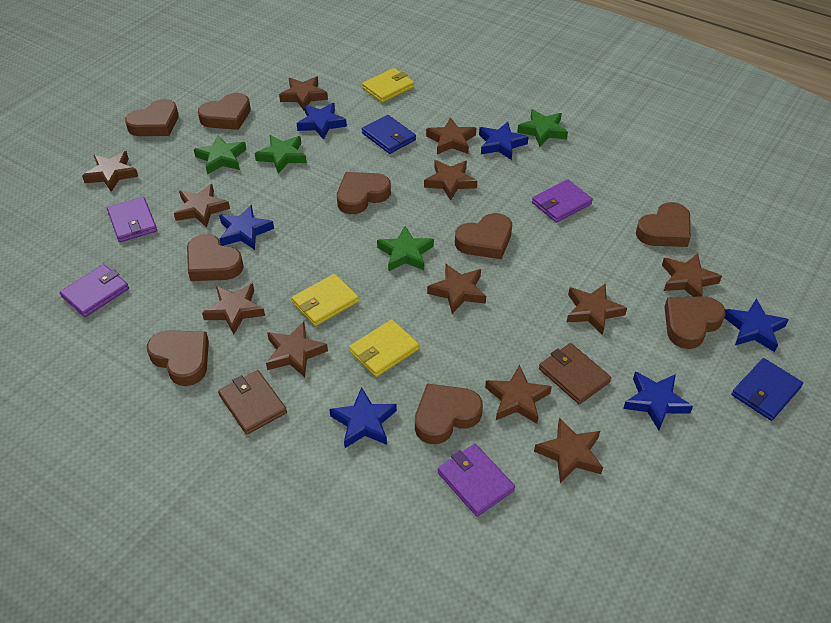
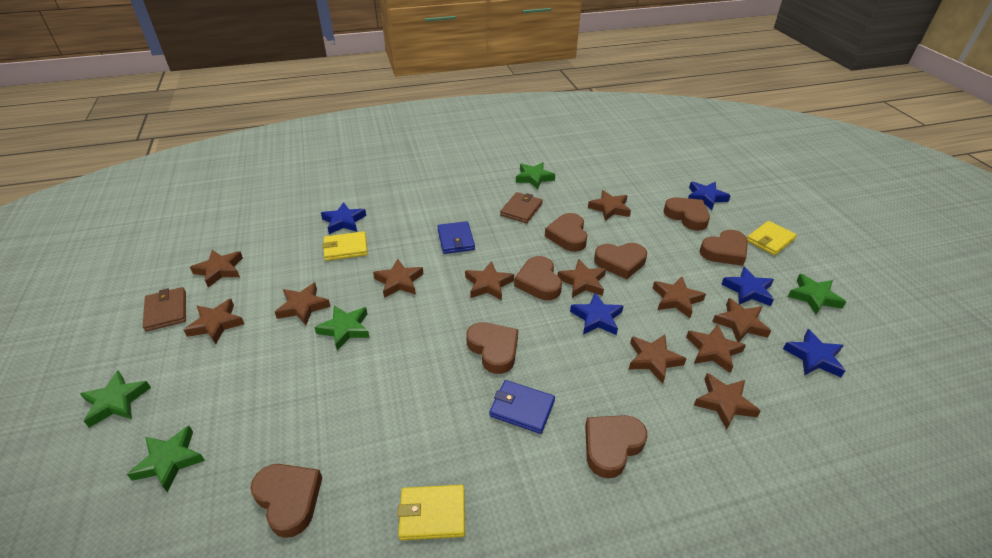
blue star: 6 -> 5
brown heart: 9 -> 8
green star: 4 -> 5
purple wallet: 4 -> 0

